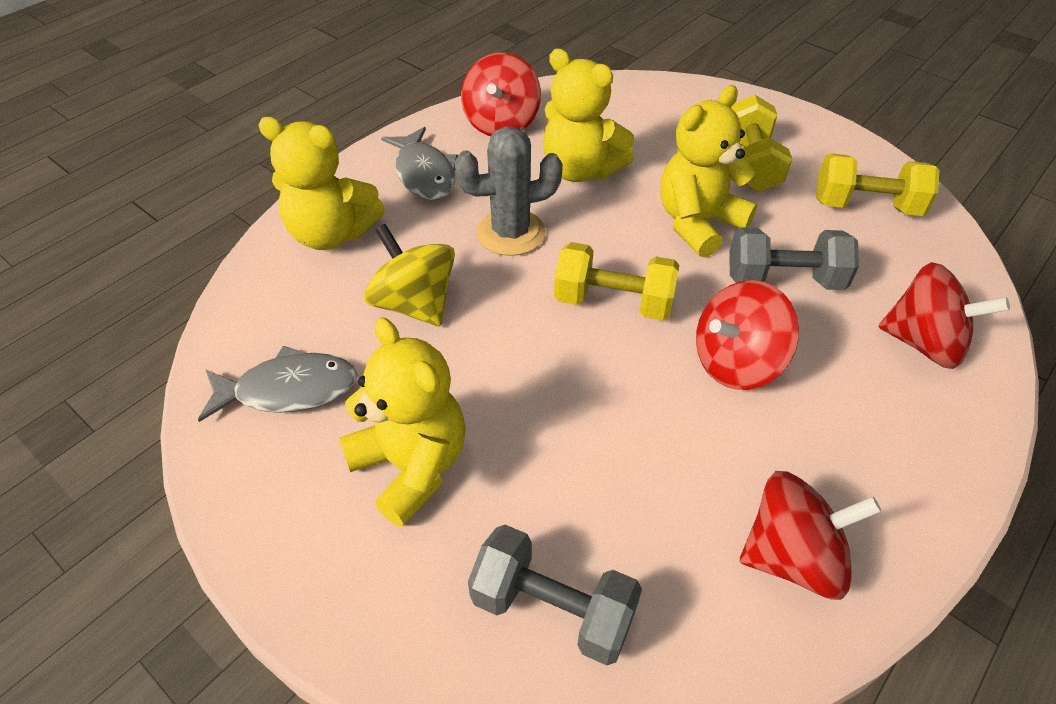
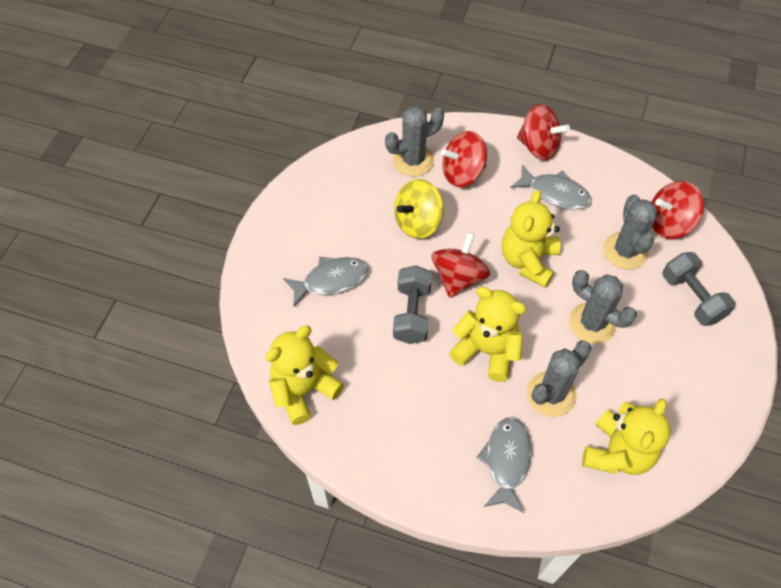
grey cactus: 1 -> 4
grey fish: 2 -> 3
yellow dumbbell: 3 -> 0

